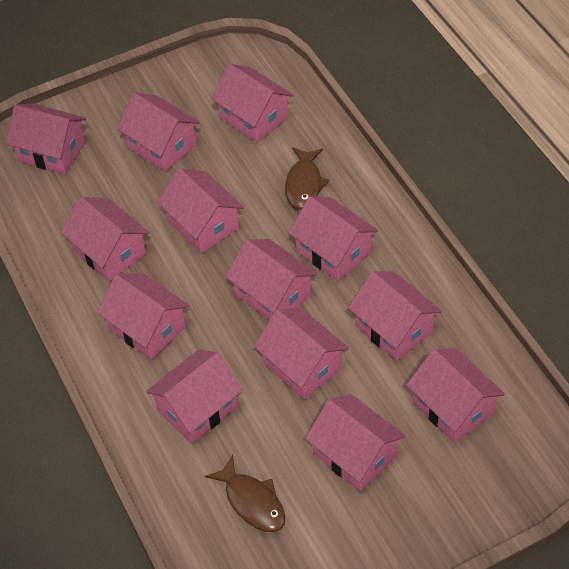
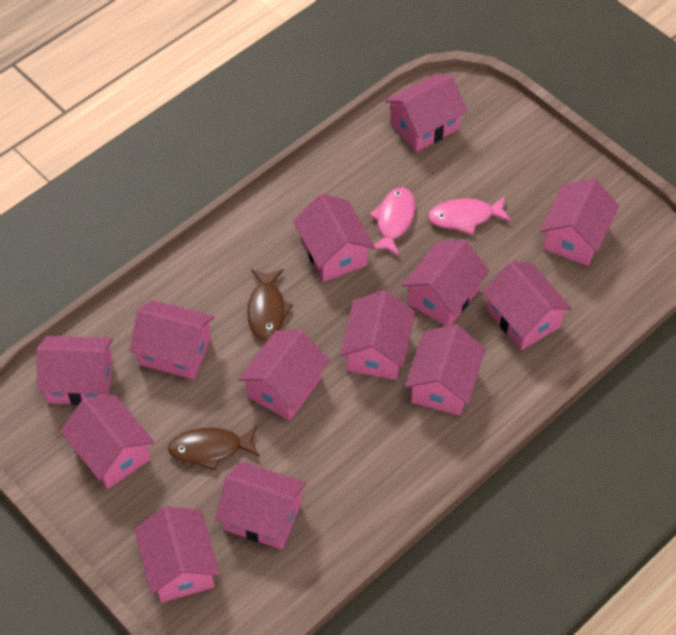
pink fish: 0 -> 2

